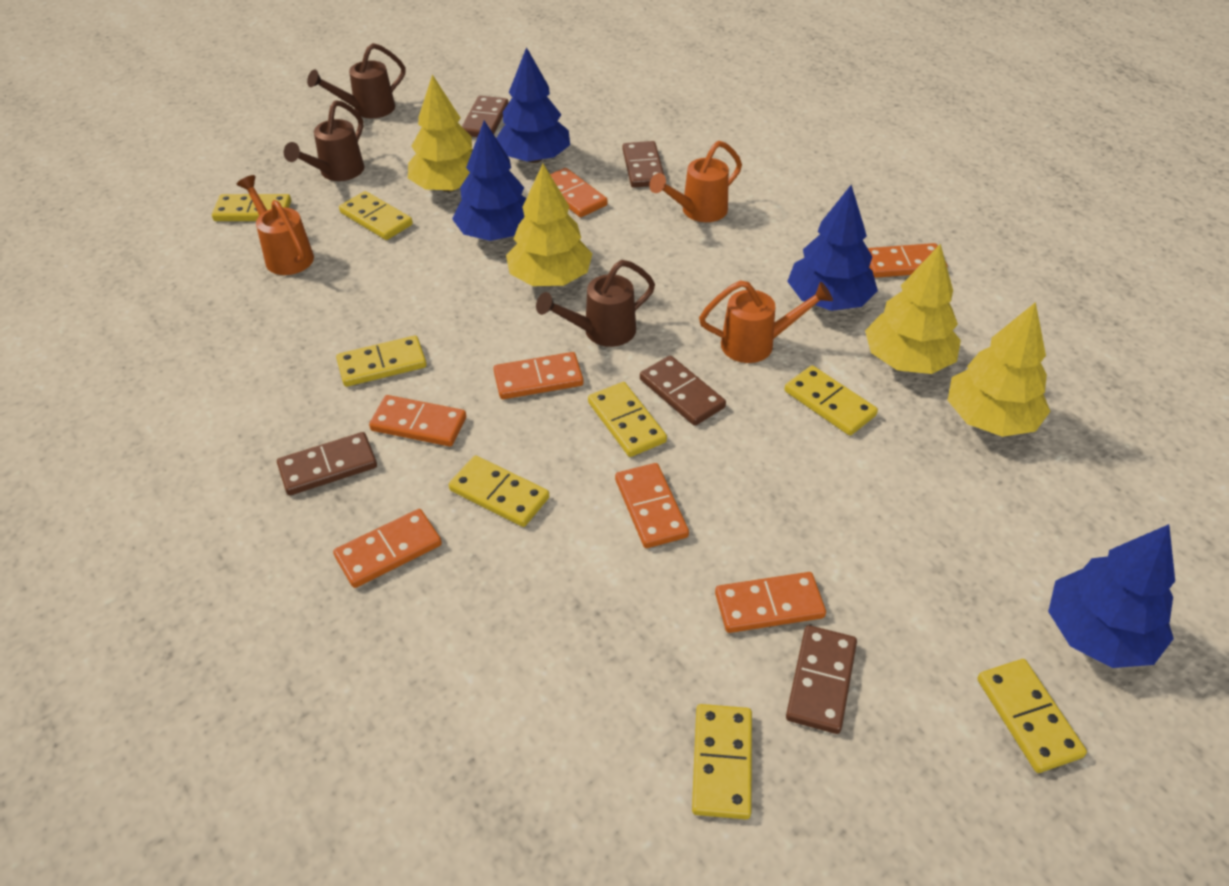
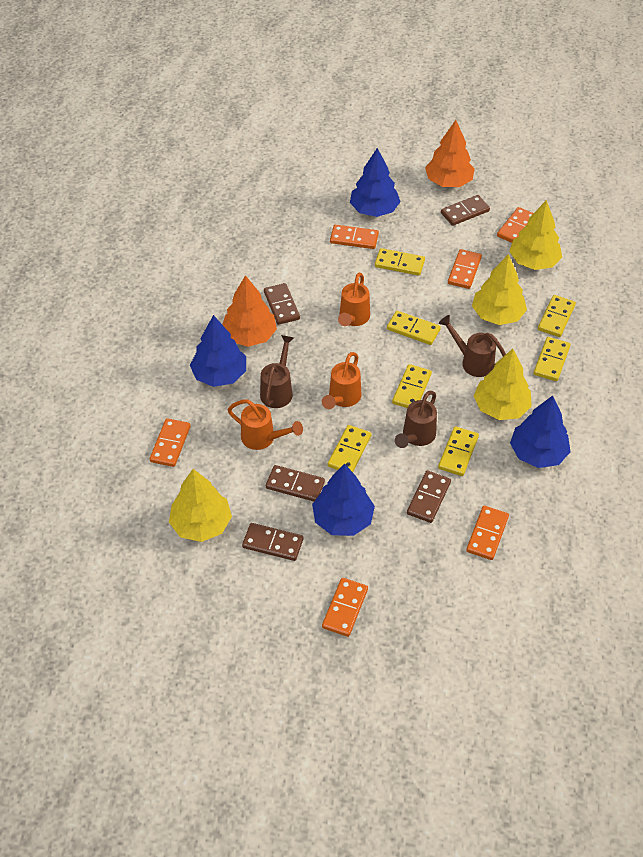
orange domino: 7 -> 6
orange tree: 0 -> 2
yellow domino: 8 -> 7

